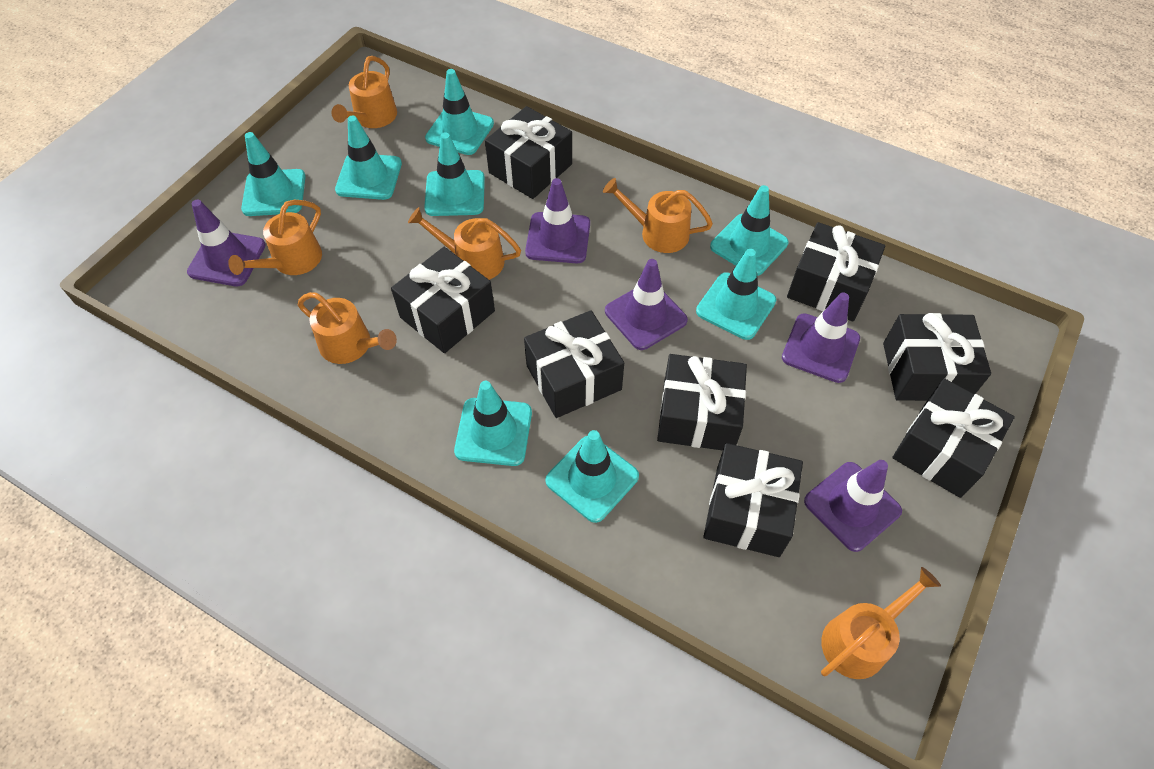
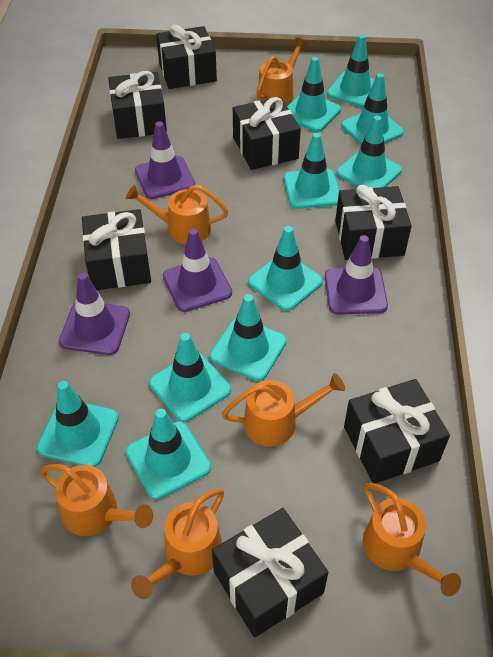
black gift: 8 -> 7
purple traffic cone: 5 -> 4
turquoise traffic cone: 8 -> 10

